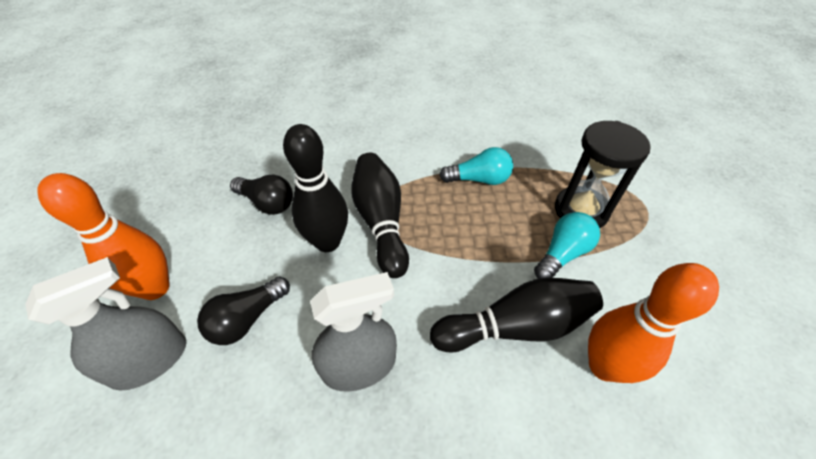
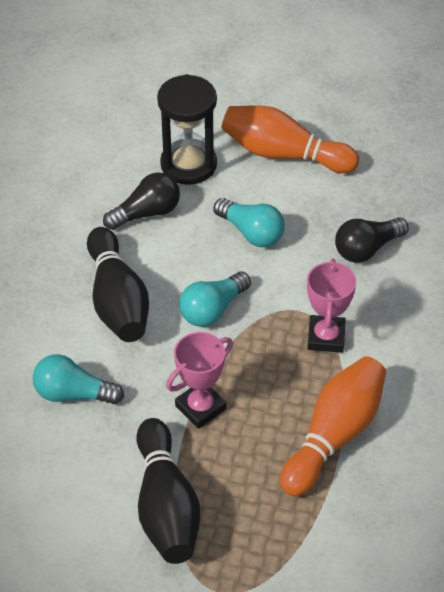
black bowling pin: 3 -> 2
grey spray bottle: 2 -> 0
pink trophy: 0 -> 2
turquoise light bulb: 2 -> 3

